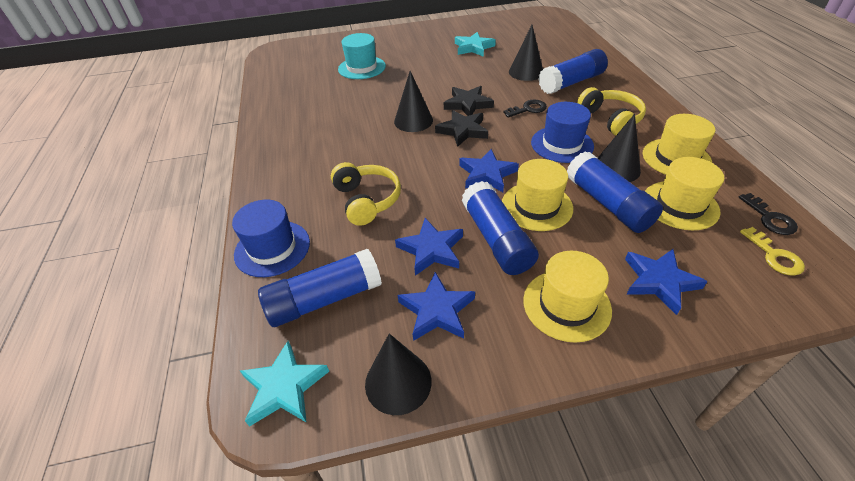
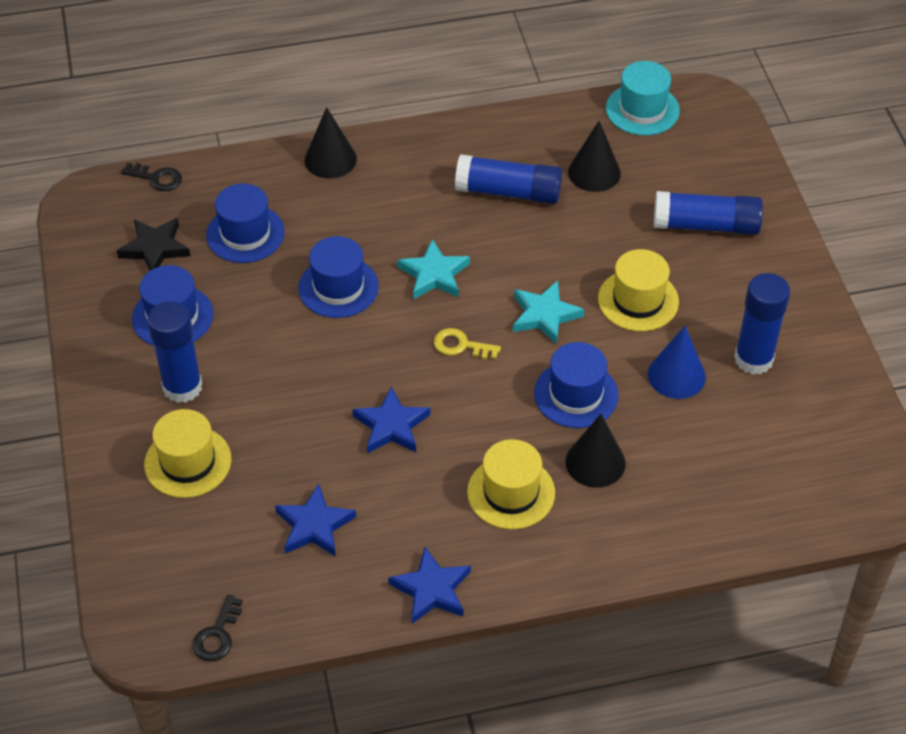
black cone: 4 -> 3
black star: 2 -> 1
blue cone: 0 -> 1
blue hat: 2 -> 4
blue star: 4 -> 3
yellow hat: 4 -> 3
yellow headphones: 2 -> 0

